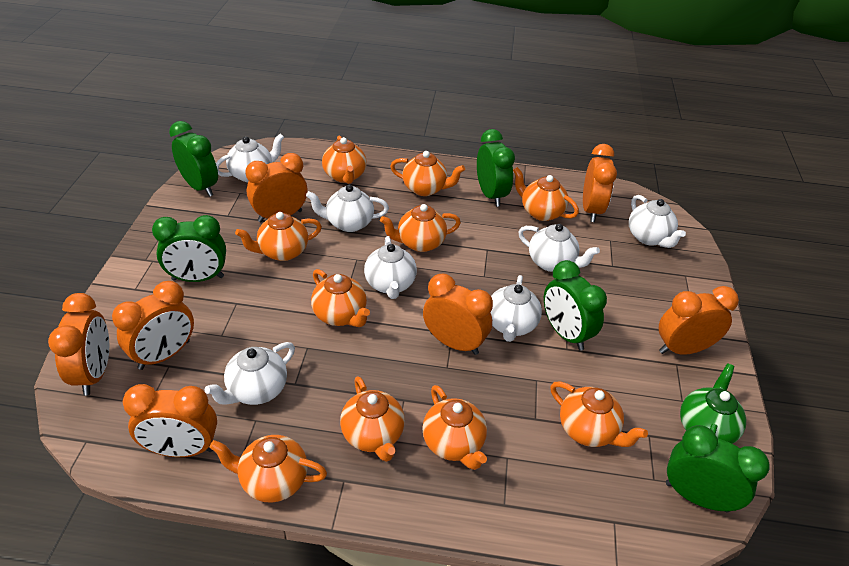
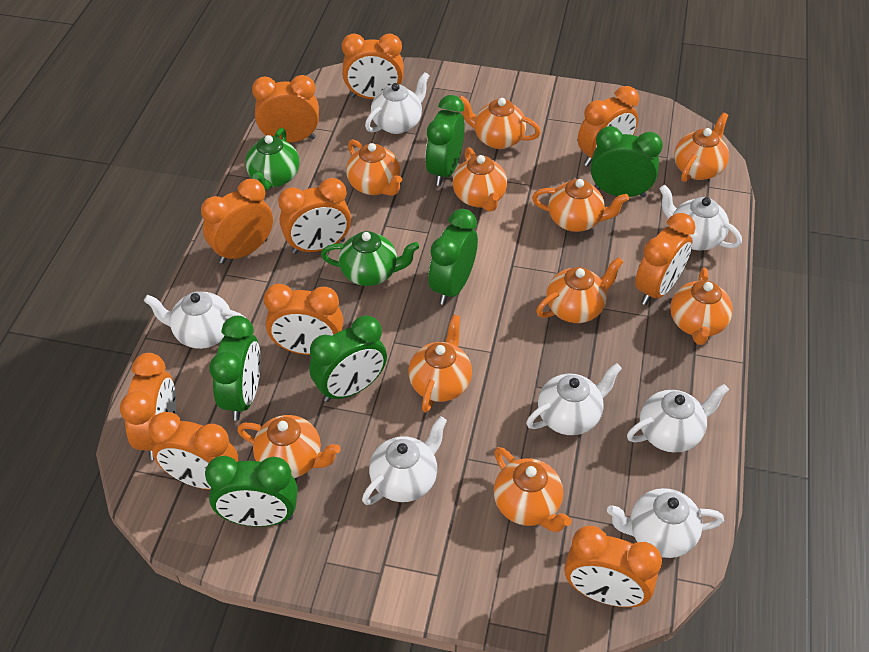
green clock: 5 -> 6
green teapot: 1 -> 2
orange clock: 7 -> 10

